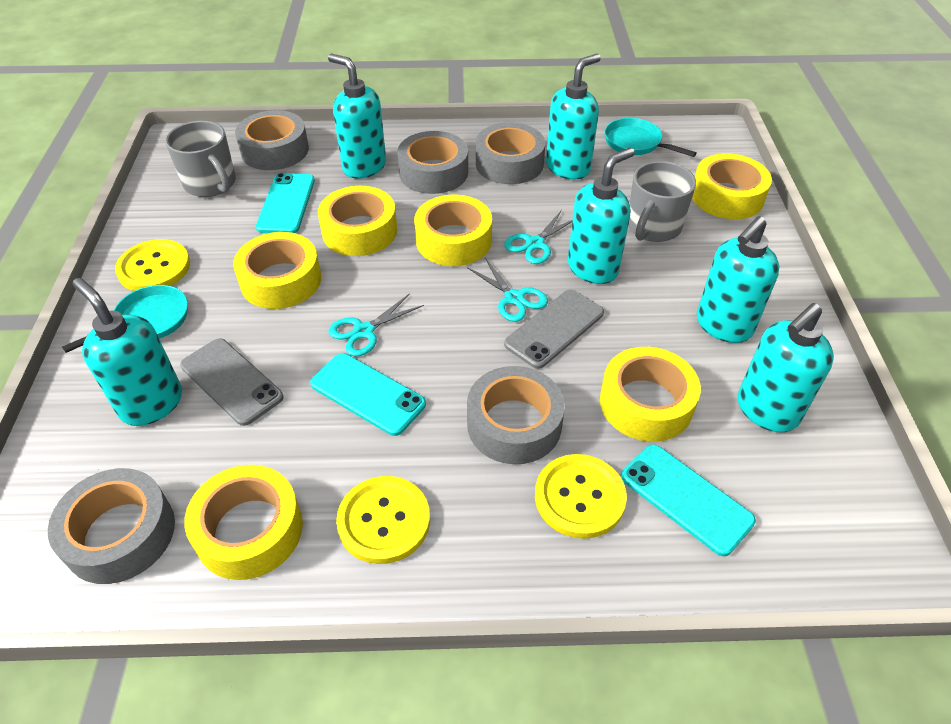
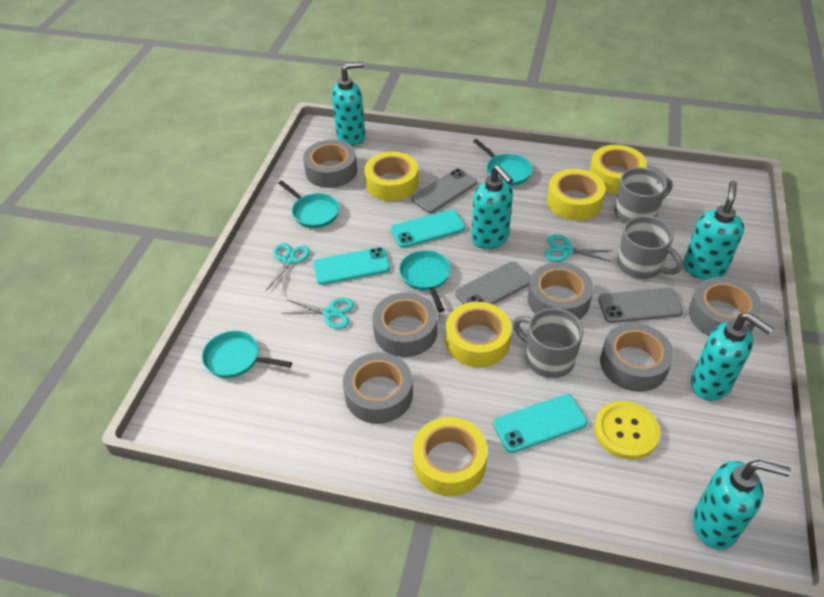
grey mug: 2 -> 3
grey phone: 2 -> 3
grey tape: 5 -> 6
turquoise pan: 2 -> 4
turquoise soap dispenser: 6 -> 5
yellow button: 3 -> 1
yellow tape: 6 -> 5

